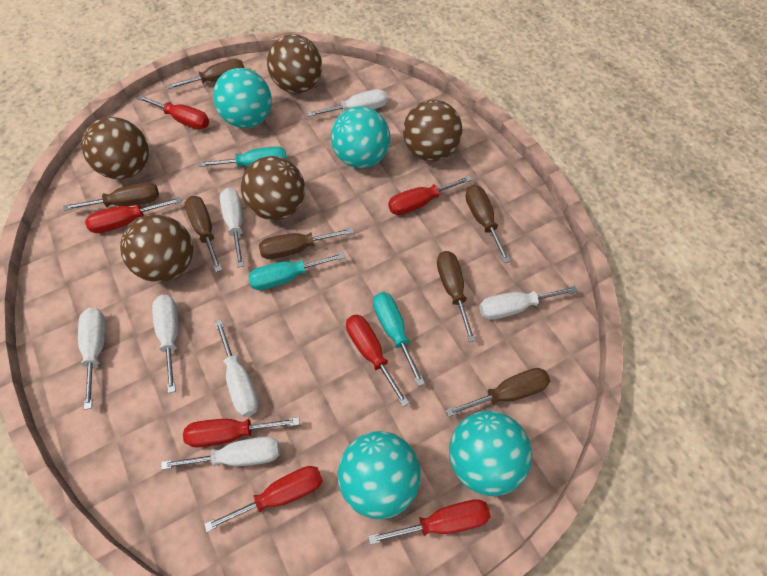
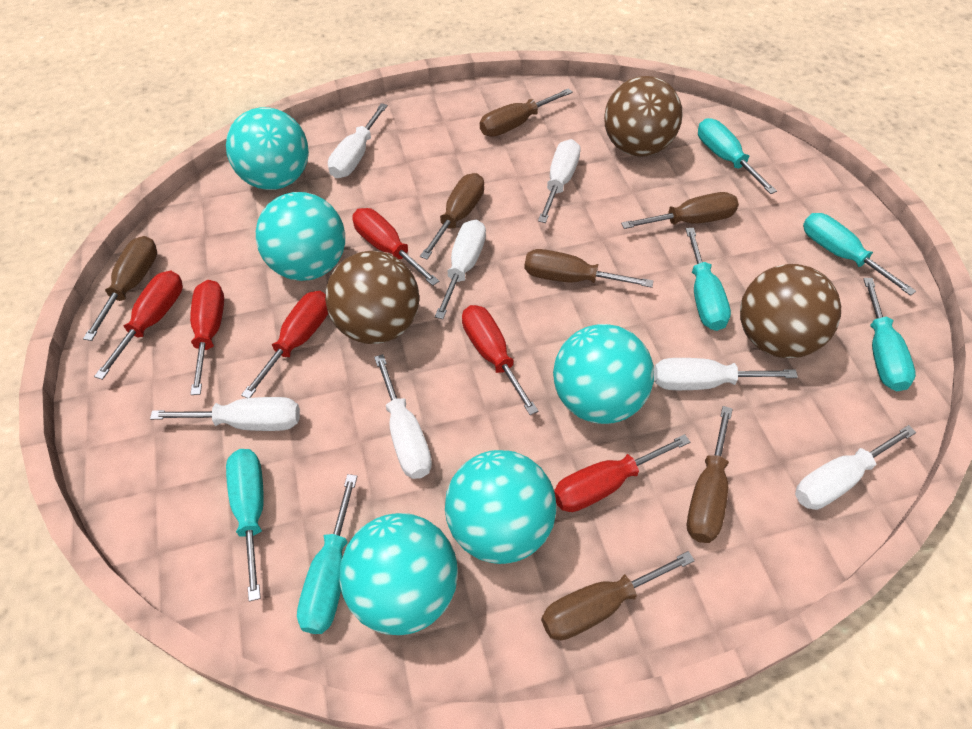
brown ball: 5 -> 3
red screwdriver: 7 -> 6
turquoise ball: 4 -> 5
turquoise screwdriver: 3 -> 6

